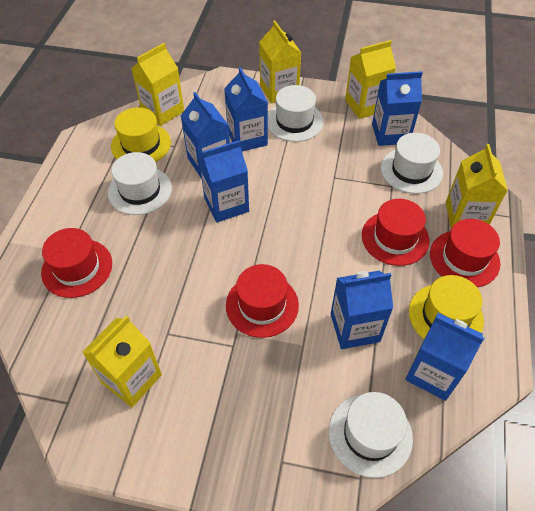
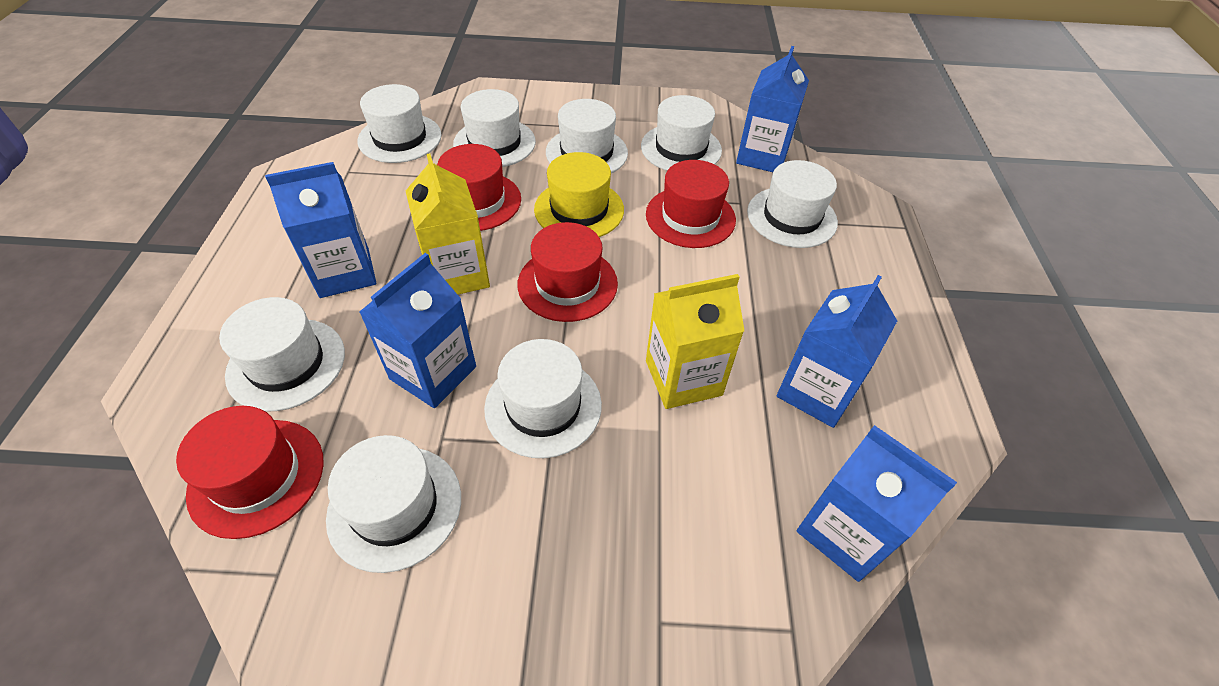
blue carton: 6 -> 5
white hat: 4 -> 8
yellow carton: 5 -> 2
yellow hat: 2 -> 1

